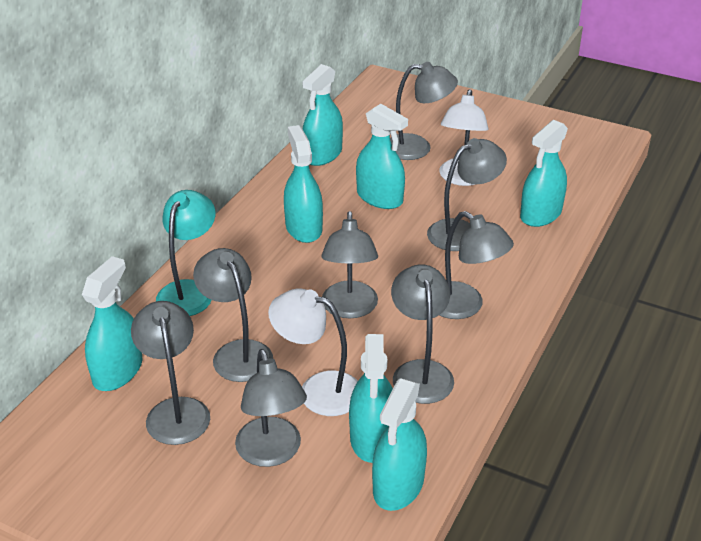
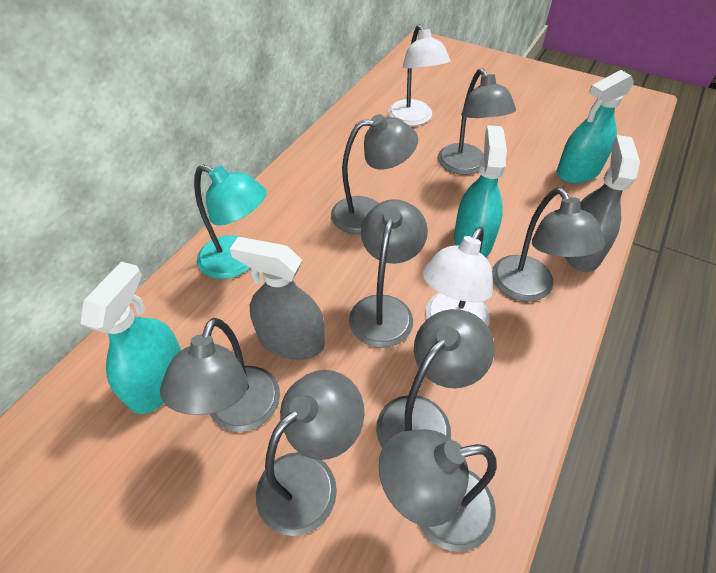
grey spray bottle: 0 -> 2
turquoise spray bottle: 7 -> 3

